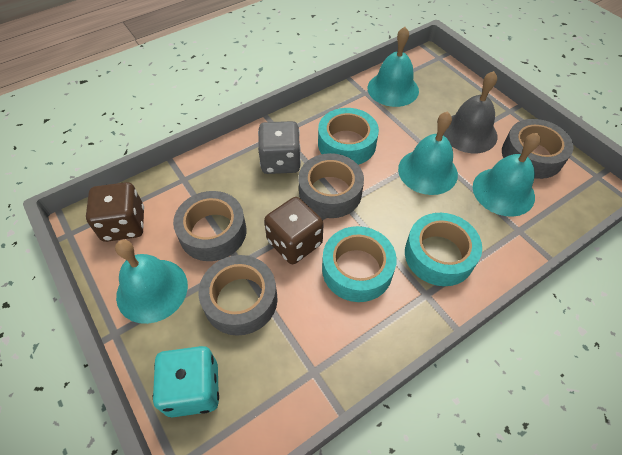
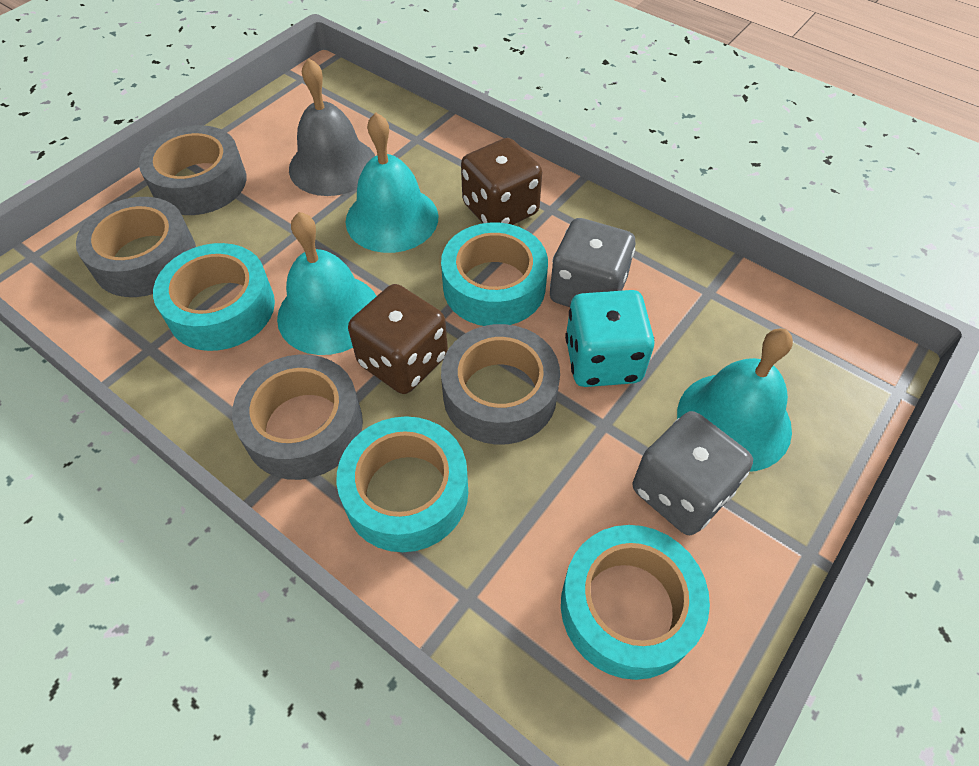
grey dice: 1 -> 2
turquoise bell: 4 -> 3
turquoise tape: 3 -> 4

